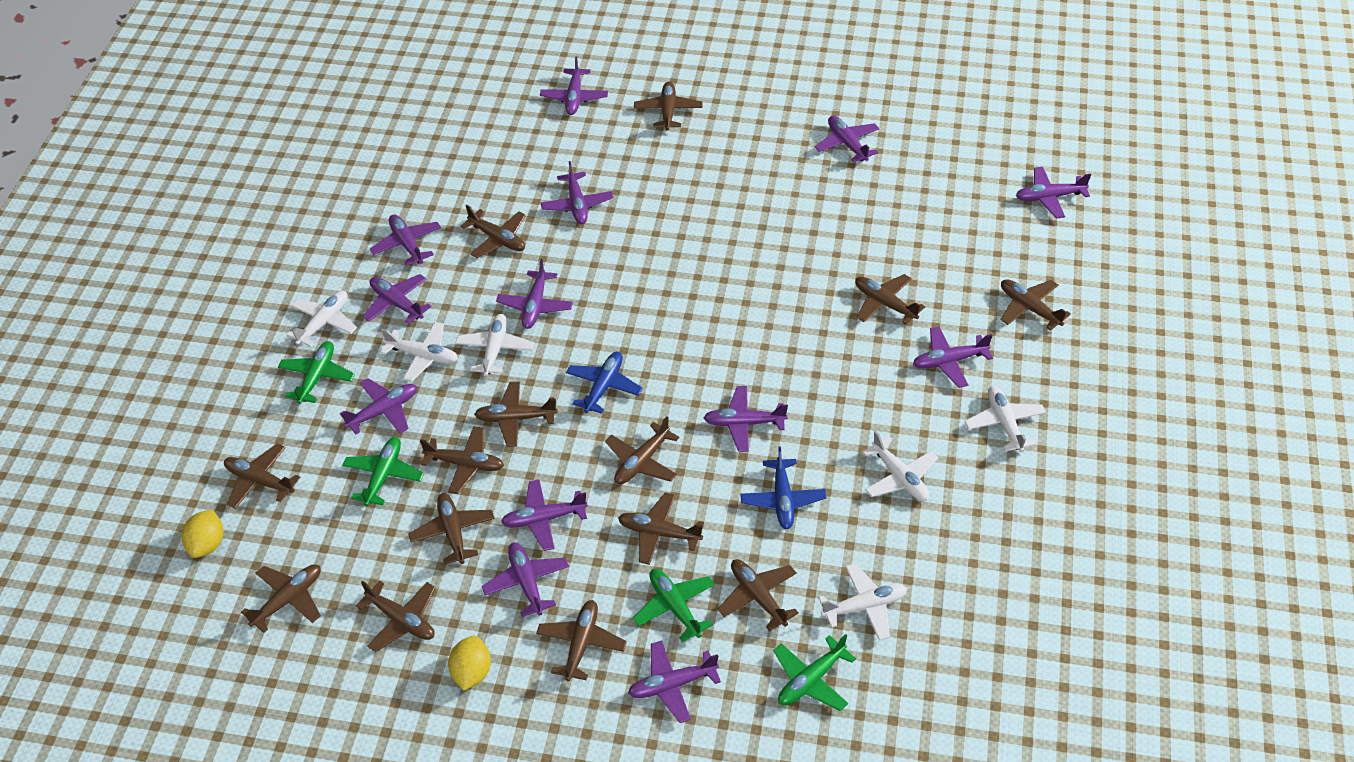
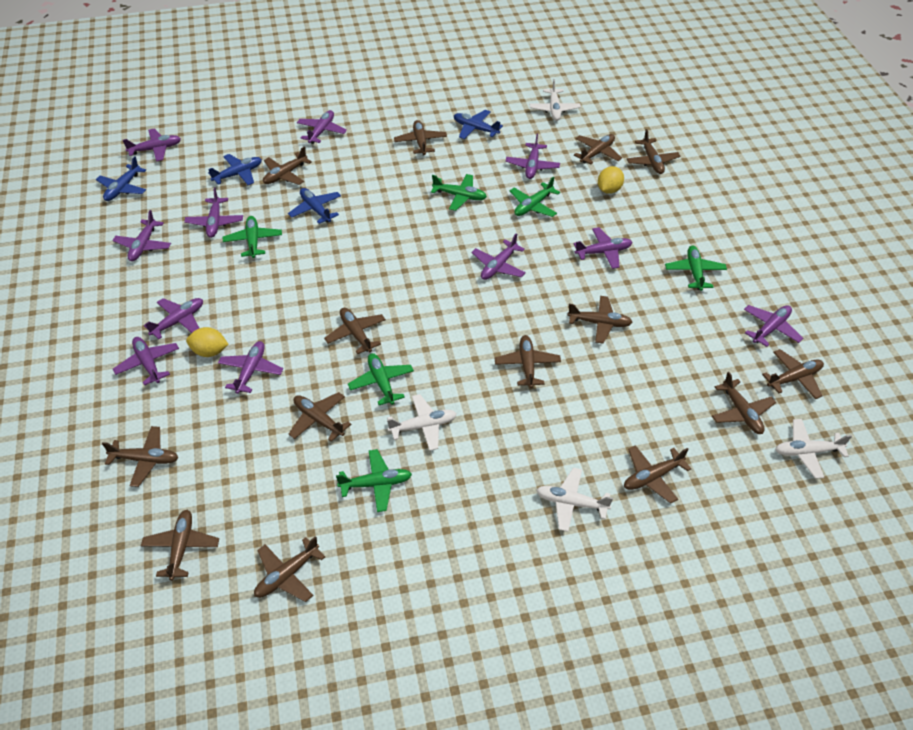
blue plane: 2 -> 4
green plane: 4 -> 6
purple plane: 13 -> 11
white plane: 6 -> 4

